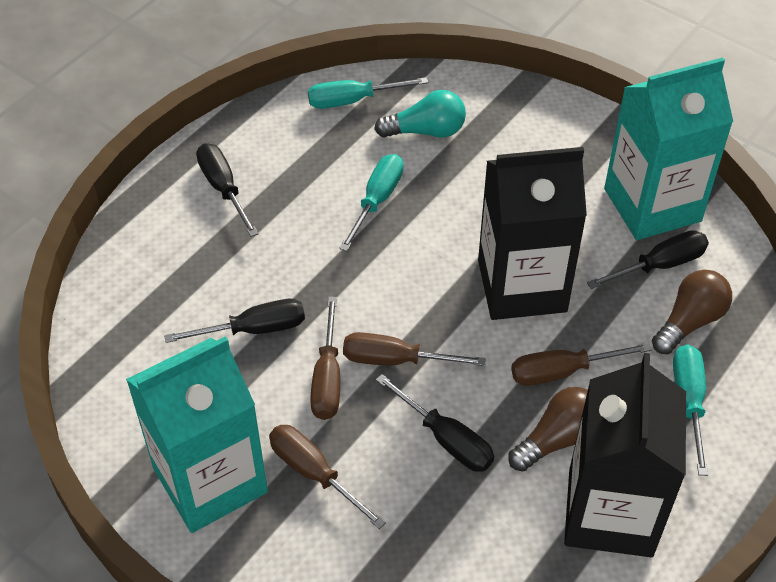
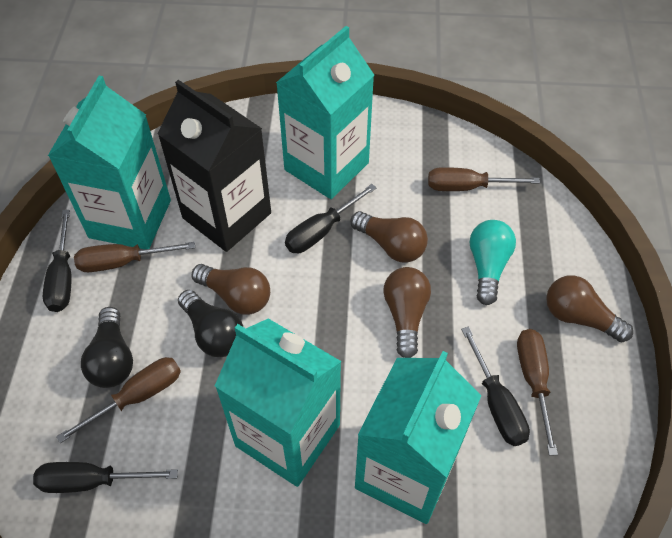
black carton: 2 -> 1
black light bulb: 0 -> 2
brown light bulb: 2 -> 4
turquoise carton: 2 -> 4
turquoise screwdriver: 3 -> 0

